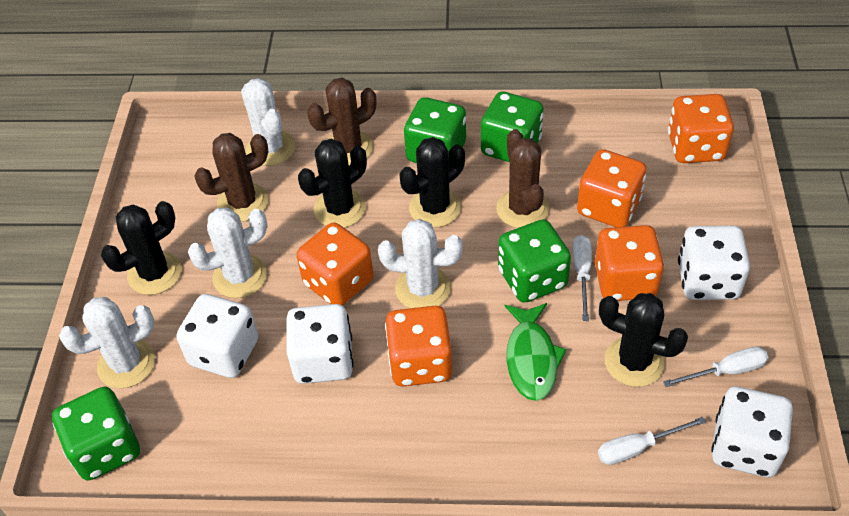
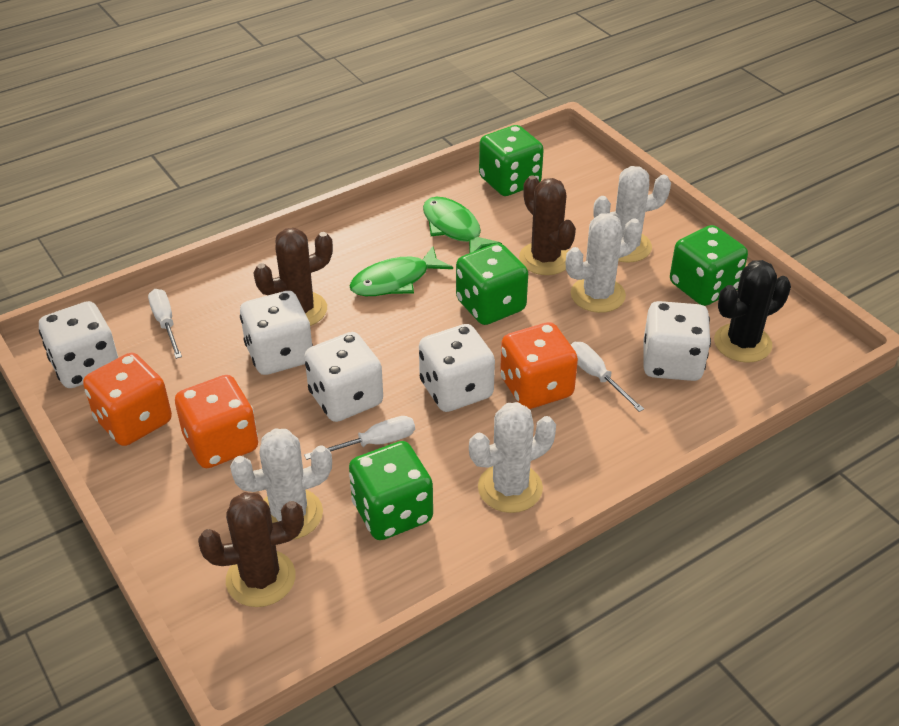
black cactus: 4 -> 1
green fish: 1 -> 2
orange dice: 5 -> 3
white dice: 4 -> 5

